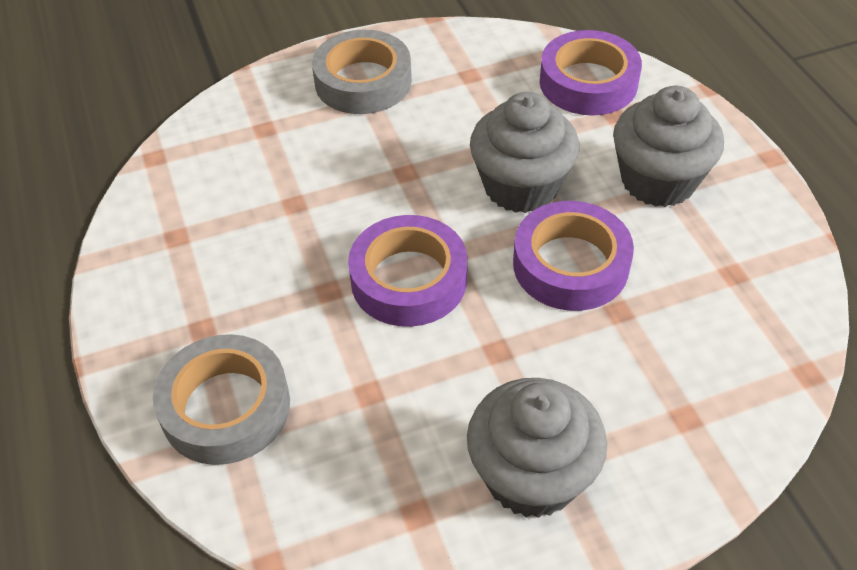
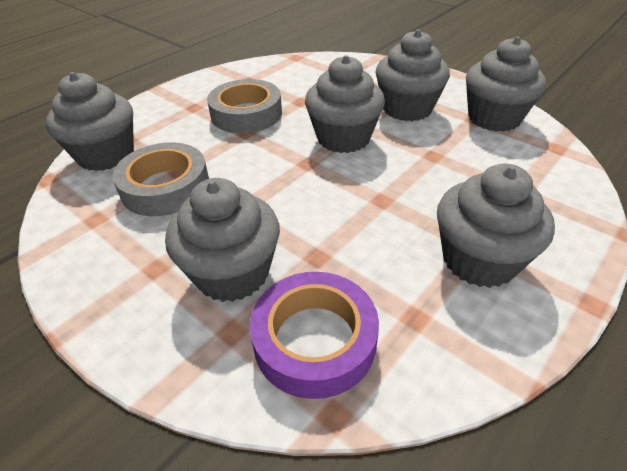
grey cupcake: 3 -> 6
purple tape: 3 -> 1

